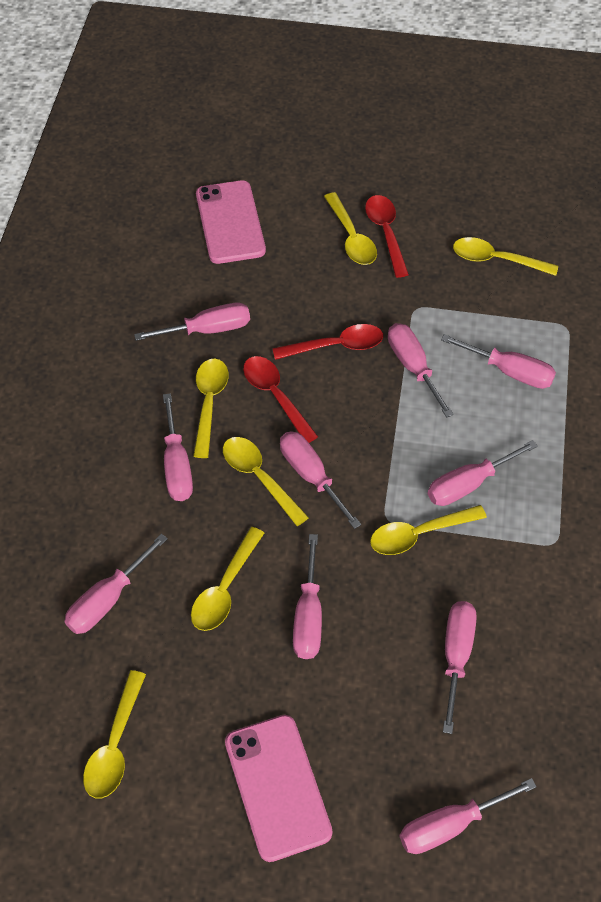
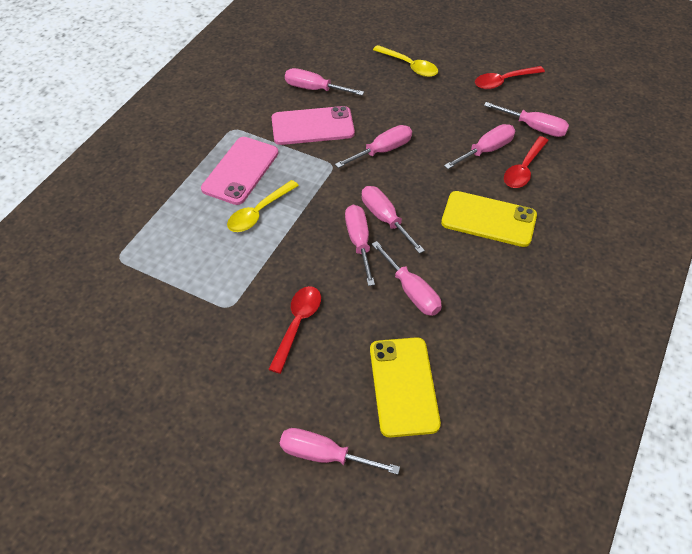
pink screwdriver: 10 -> 8
yellow phone: 0 -> 2
yellow spoon: 7 -> 2

